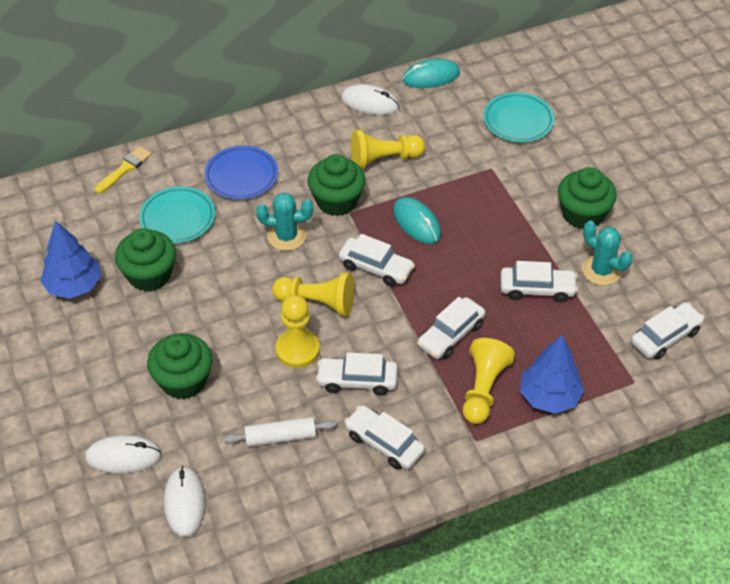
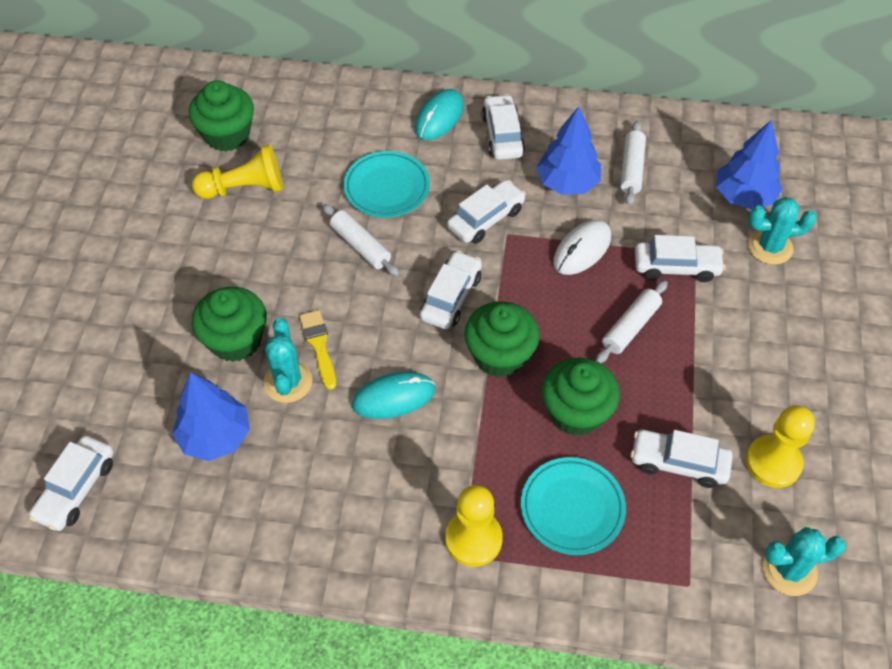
blue plate: 1 -> 0
blue tree: 2 -> 3
turquoise cactus: 2 -> 3
white mouse: 3 -> 1
white rolling pin: 1 -> 3
yellow pawn: 4 -> 3

